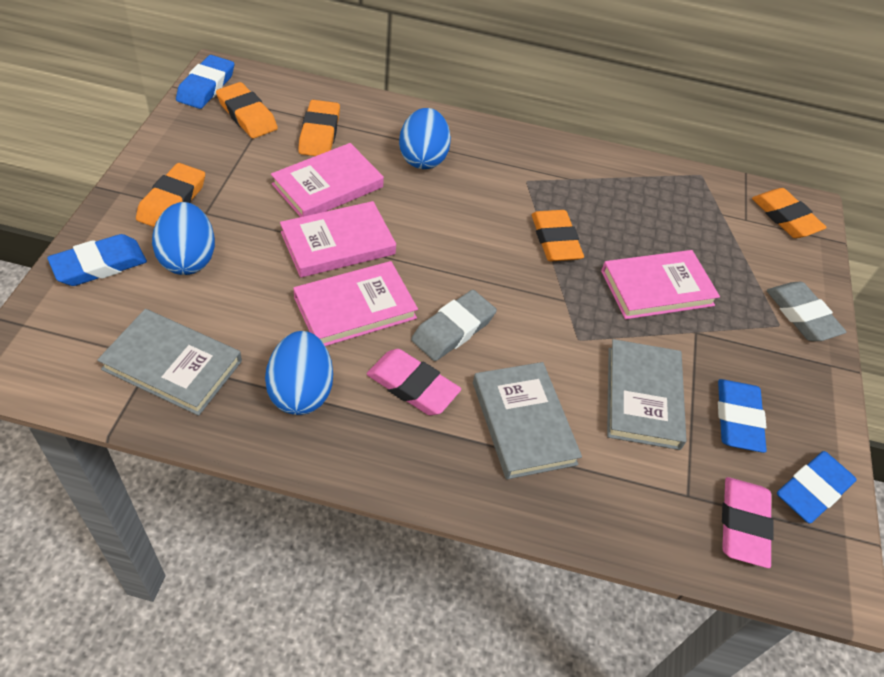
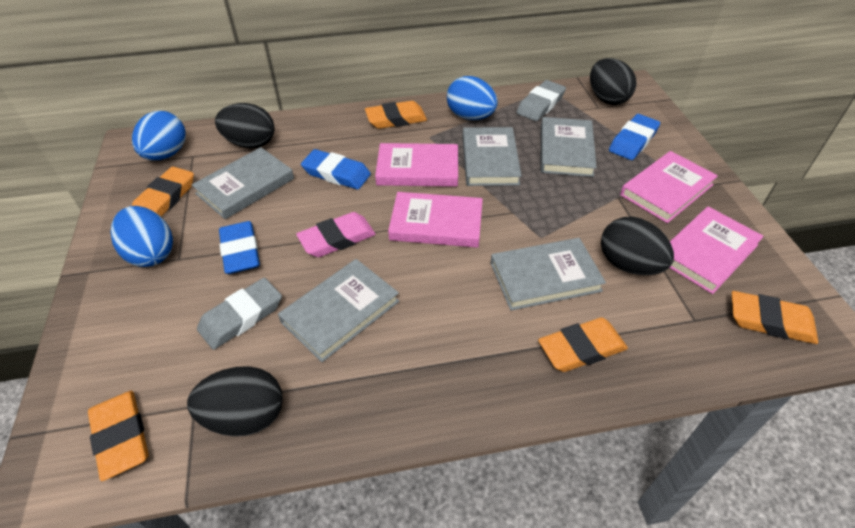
black egg: 0 -> 4
blue eraser: 4 -> 3
grey book: 3 -> 5
pink eraser: 2 -> 1

